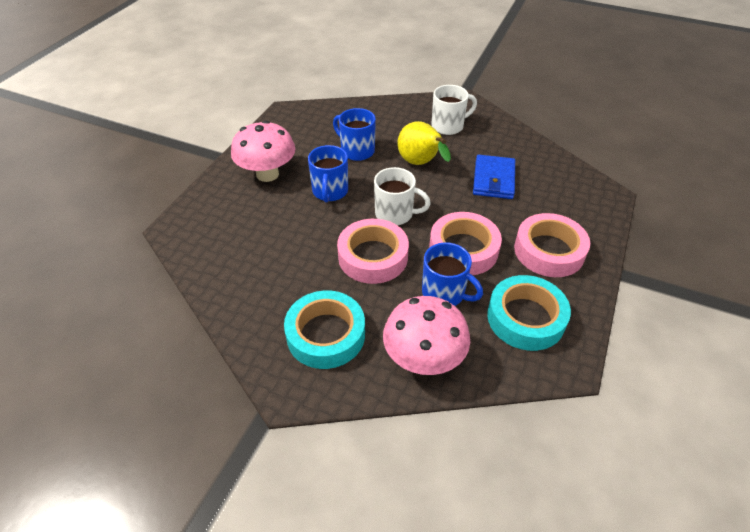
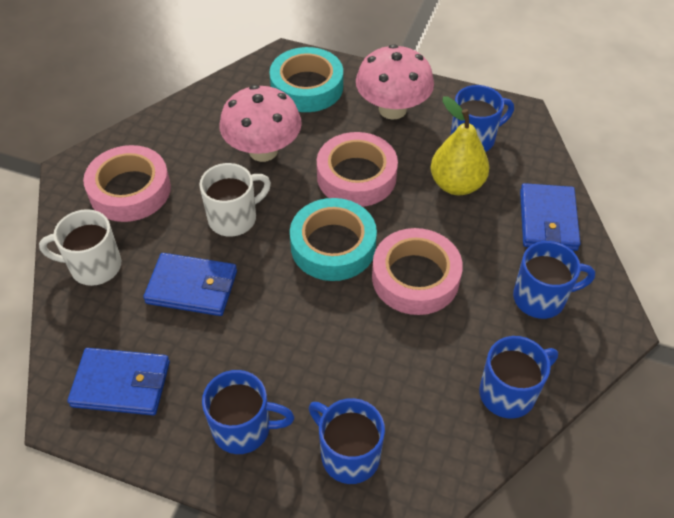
blue mug: 3 -> 5
blue wallet: 1 -> 3

